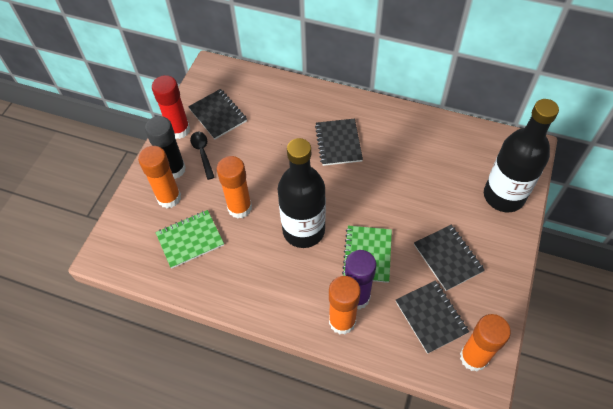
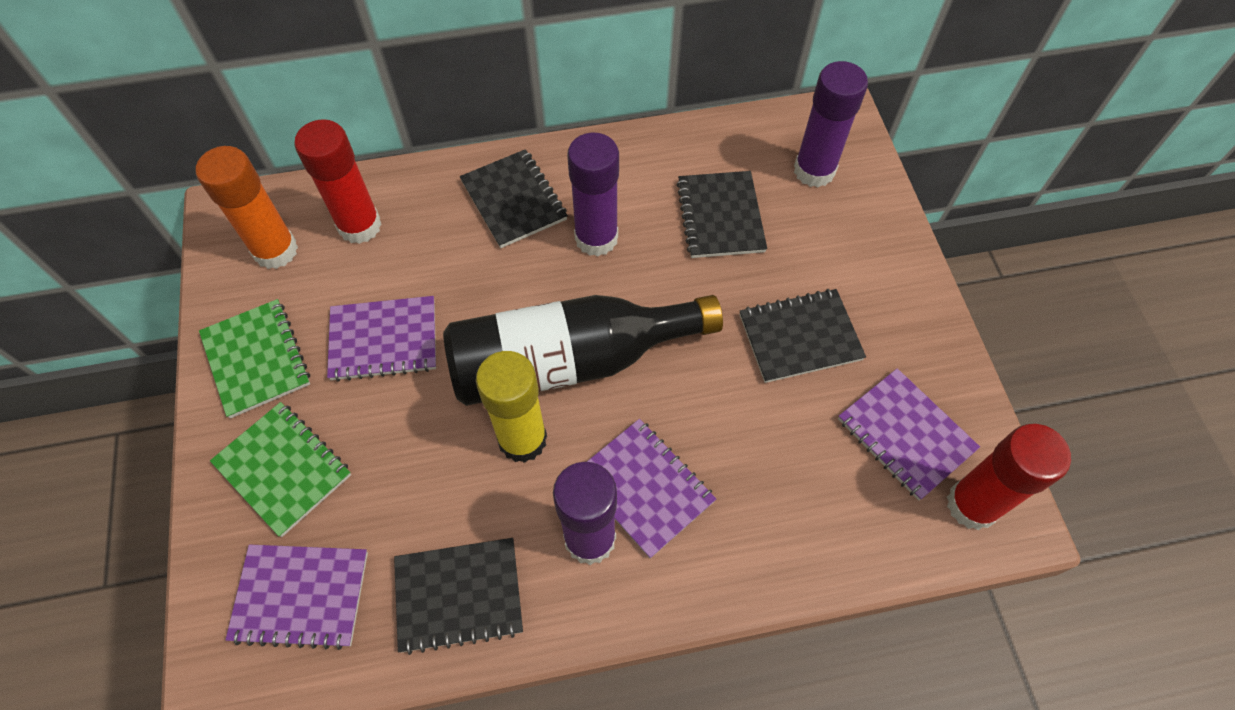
black bottle: 2 -> 1
black glue stick: 1 -> 0
black spoon: 1 -> 0
orange glue stick: 4 -> 1
purple glue stick: 1 -> 3
purple notebook: 0 -> 4
red glue stick: 1 -> 2
yellow glue stick: 0 -> 1

